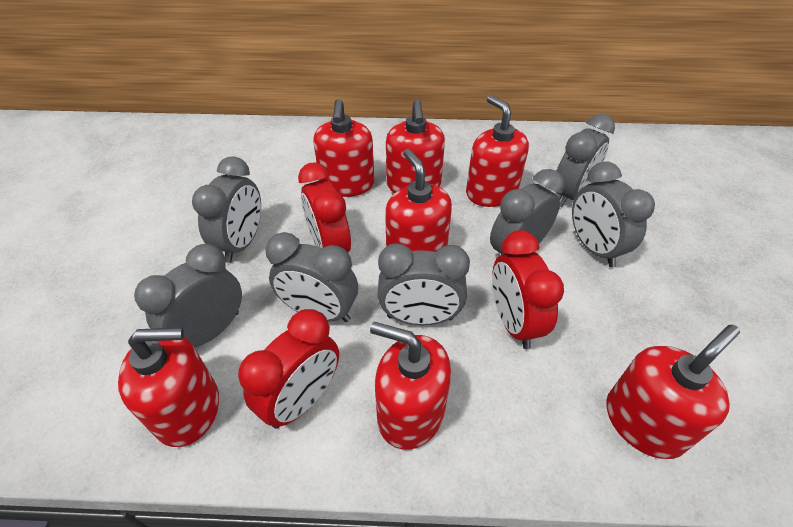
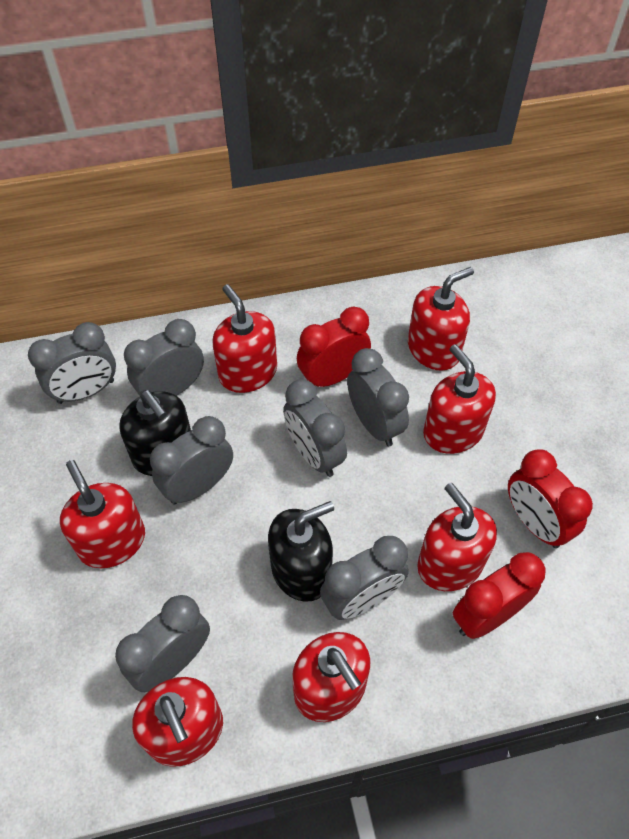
black soap dispenser: 0 -> 2

